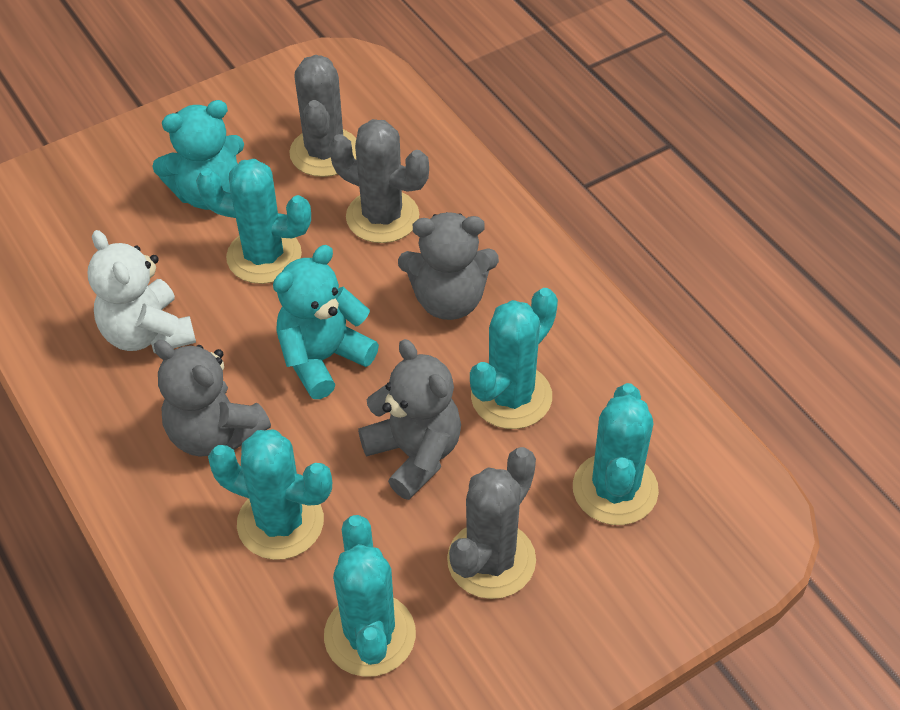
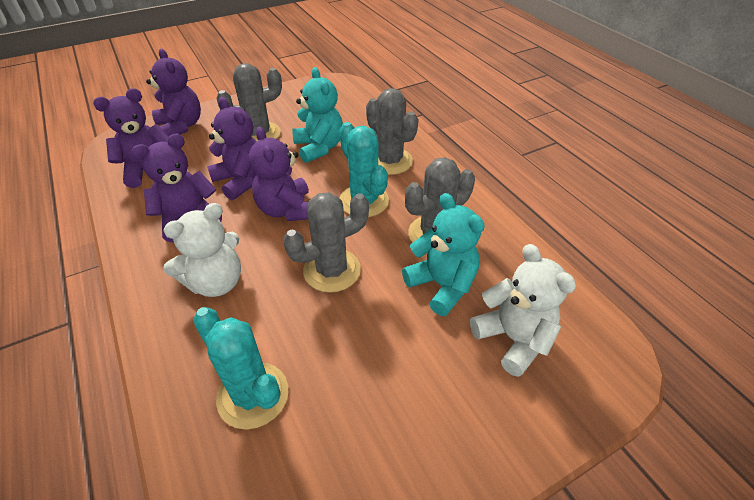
grey cactus: 3 -> 4
grey teddy bear: 3 -> 0
purple teddy bear: 0 -> 5
turquoise cactus: 5 -> 2
white teddy bear: 1 -> 2

